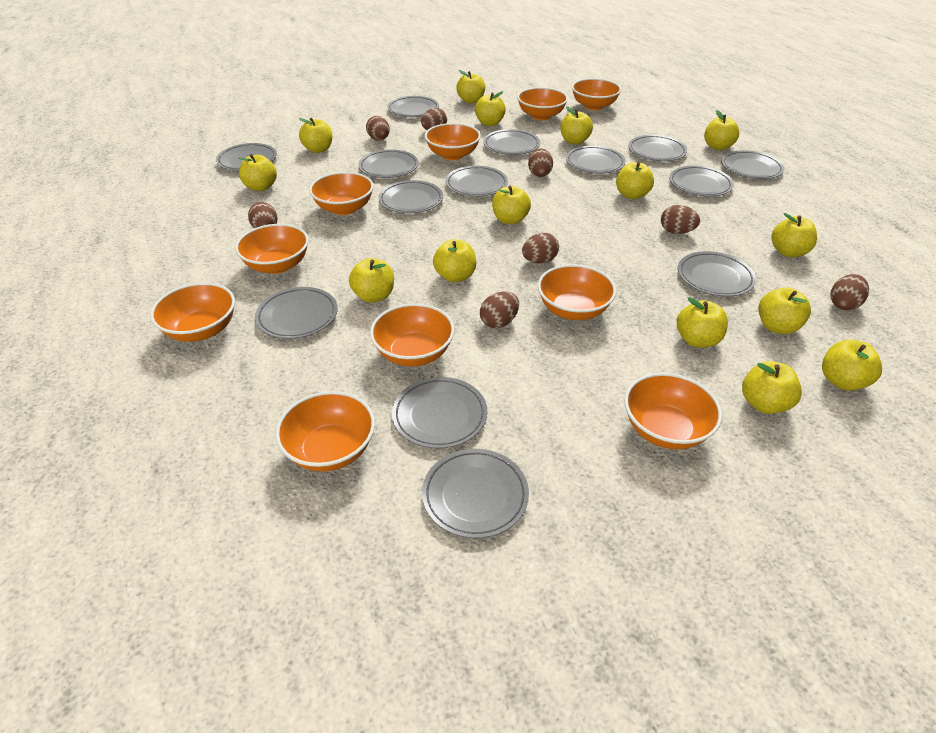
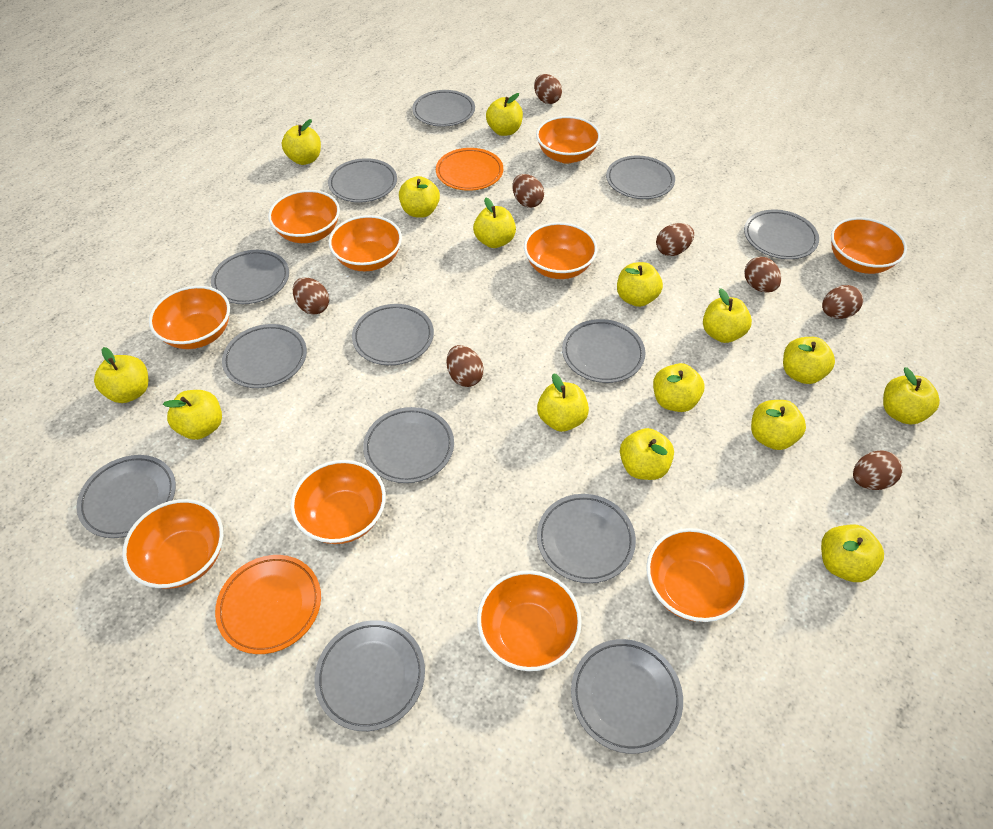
grey plate: 14 -> 13
orange plate: 0 -> 2

